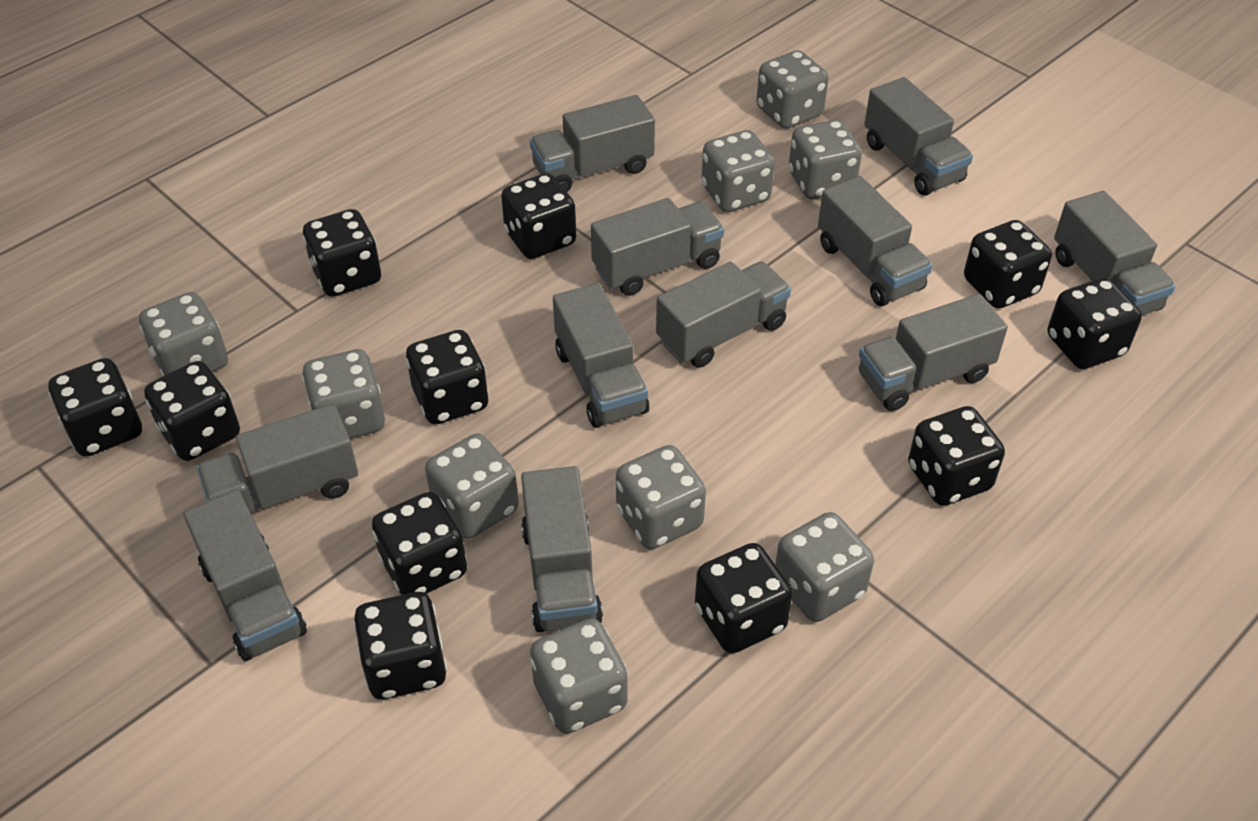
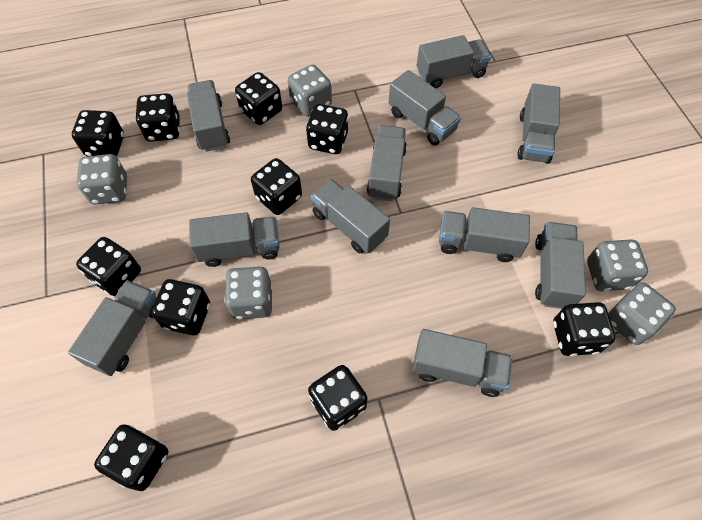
black dice: 11 -> 10
grey dice: 9 -> 5

